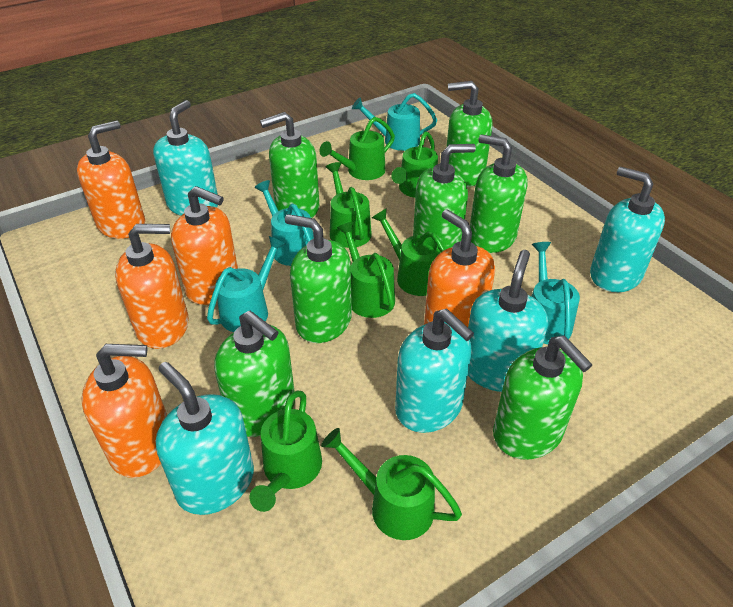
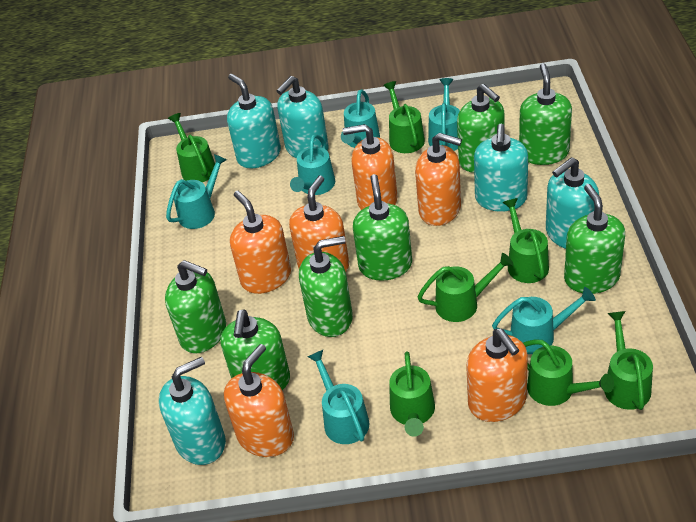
orange soap dispenser: 5 -> 6
turquoise watering can: 4 -> 6

